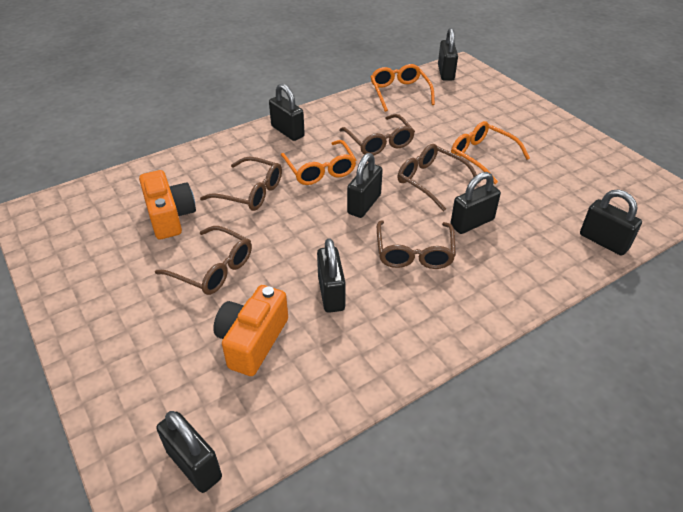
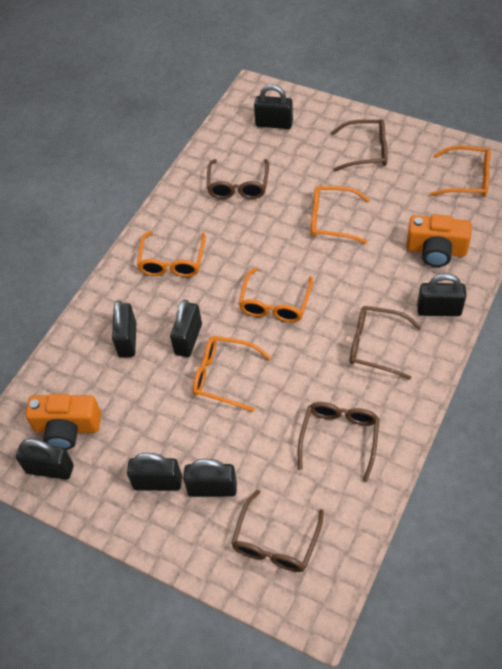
orange glasses: 3 -> 5

